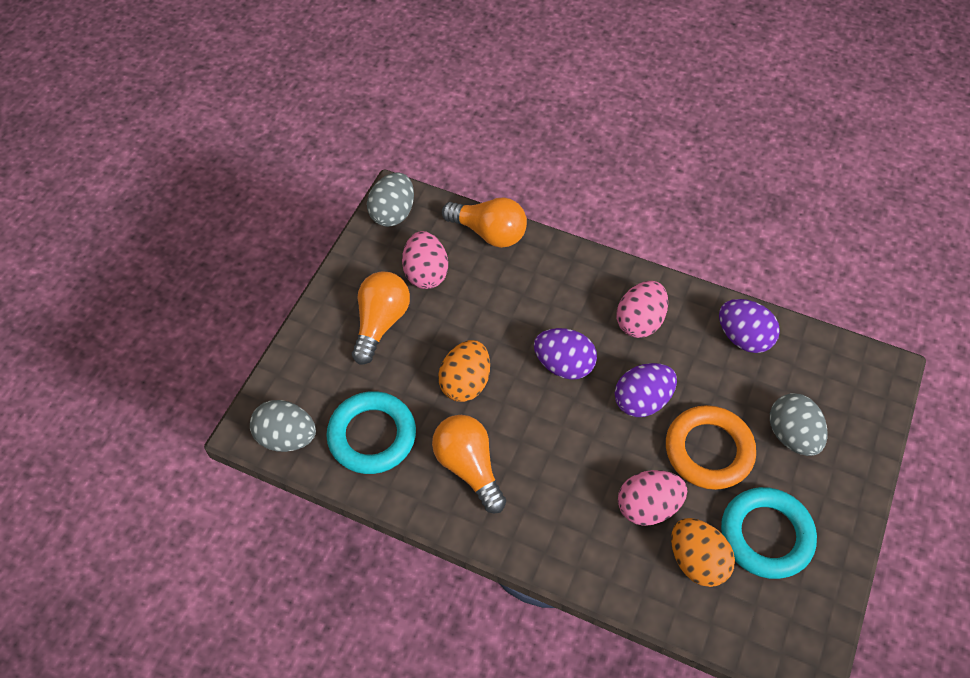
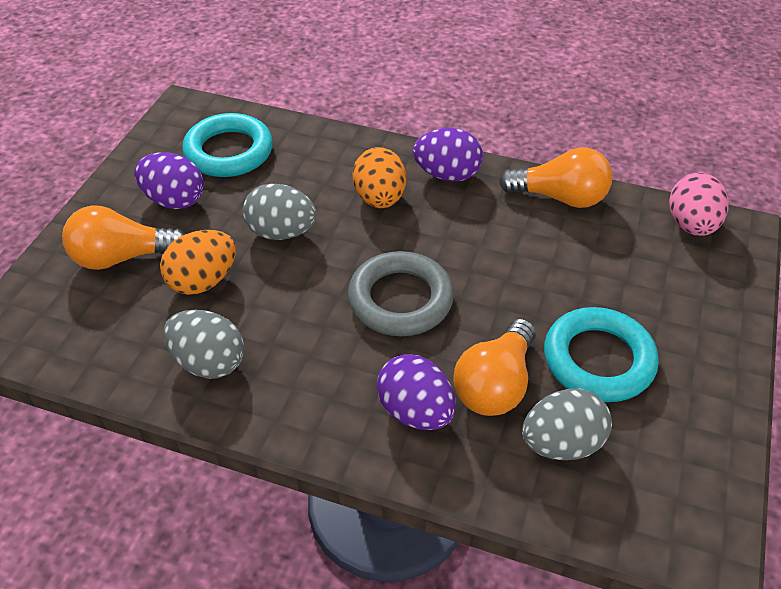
grey ring: 0 -> 1
orange ring: 1 -> 0
pink egg: 3 -> 1

